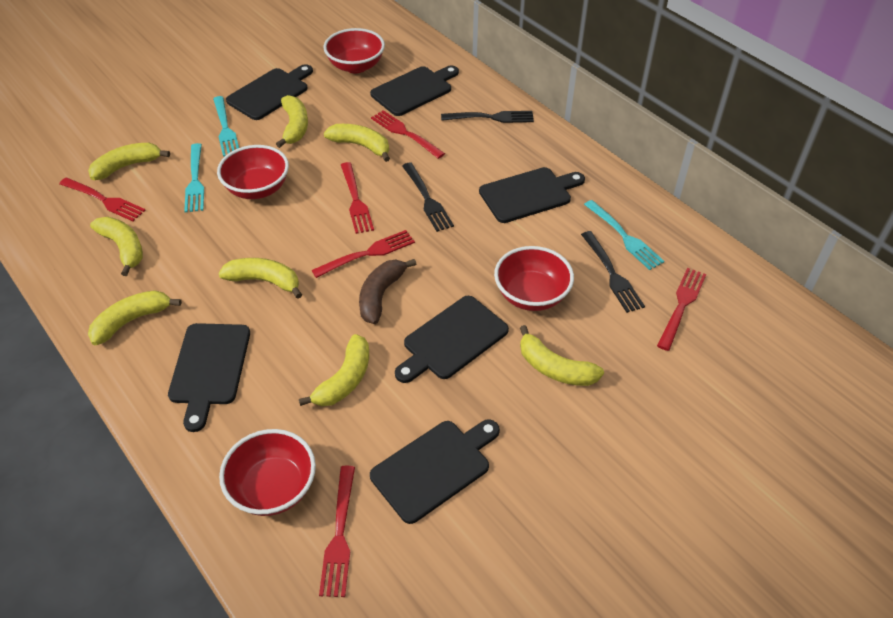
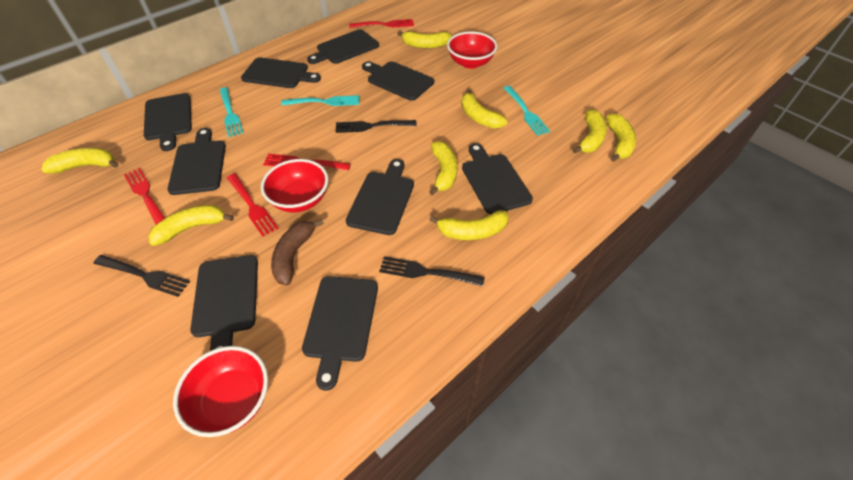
black cutting board: 6 -> 9
red bowl: 4 -> 3
red fork: 6 -> 4

